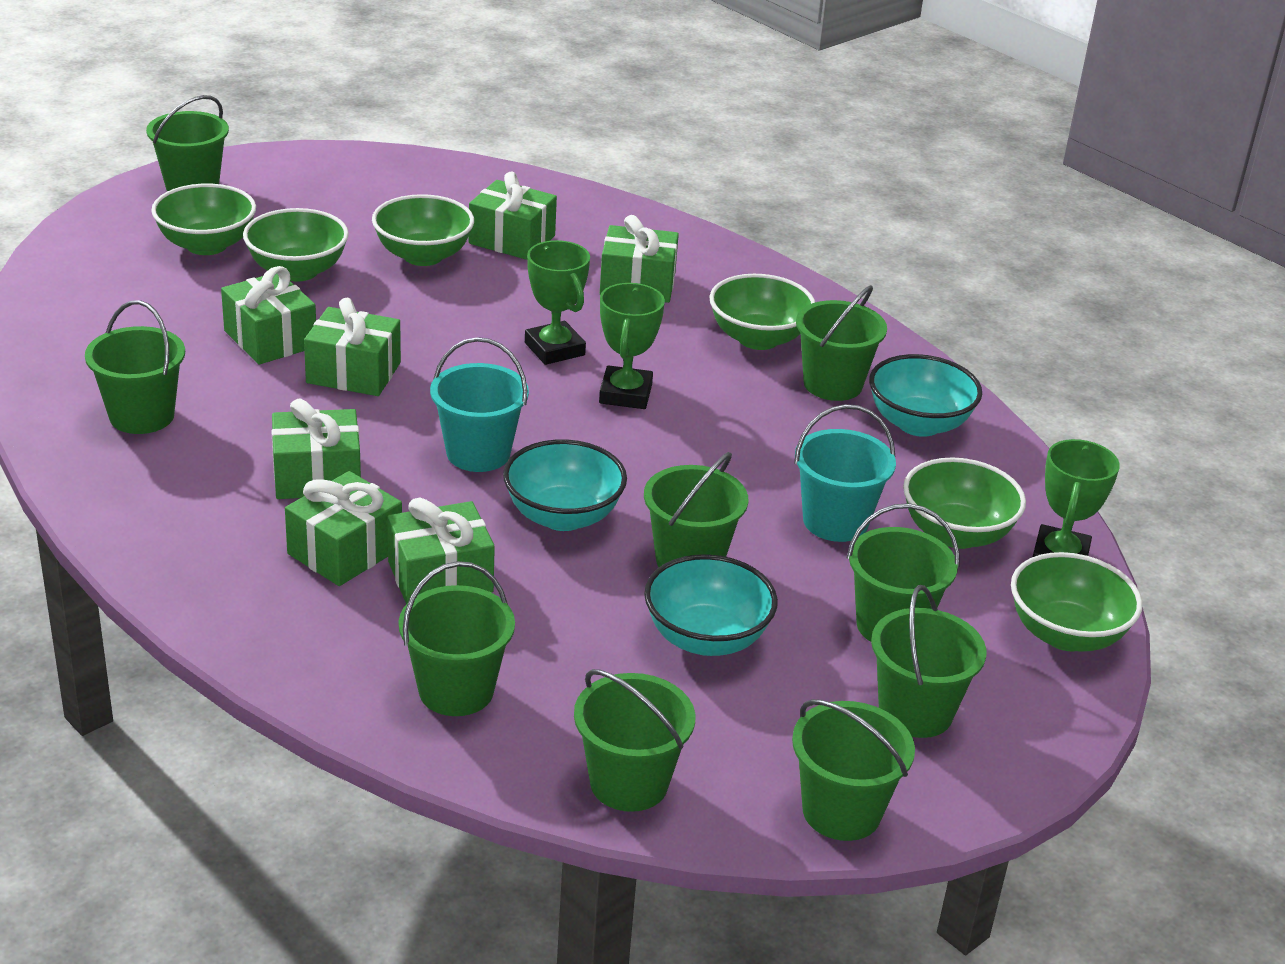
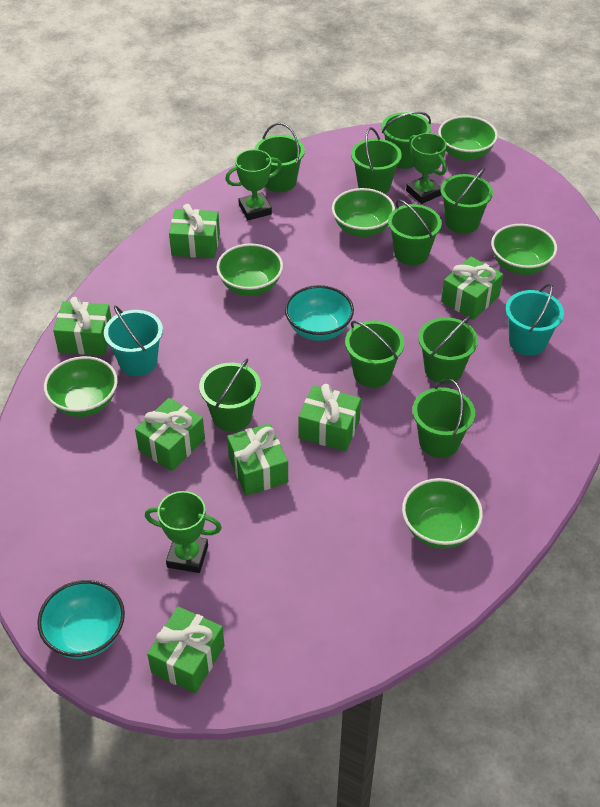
turquoise bowl: 3 -> 2

